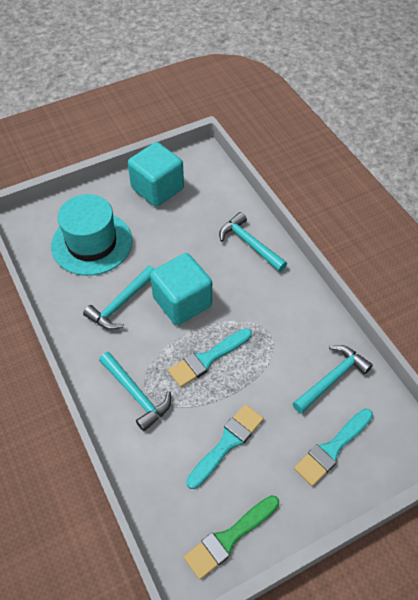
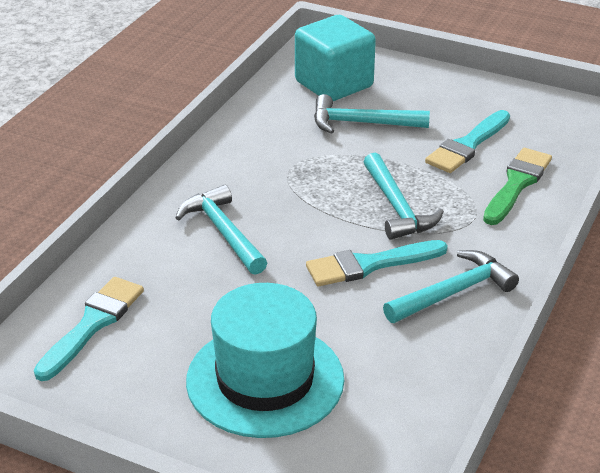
turquoise cube: 2 -> 1

